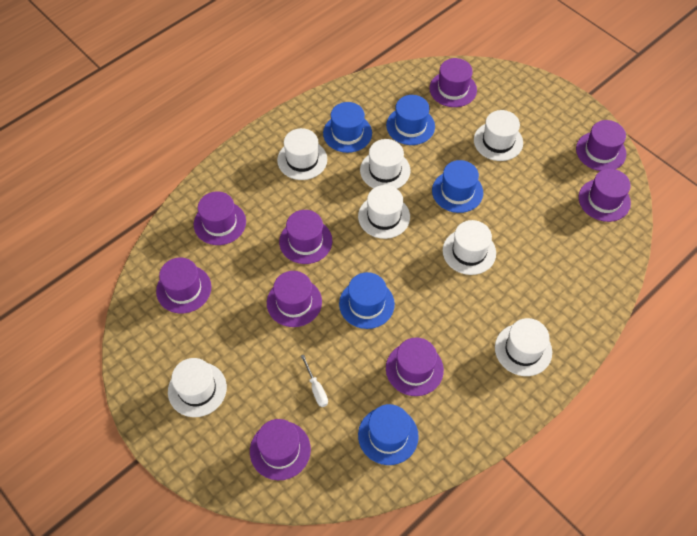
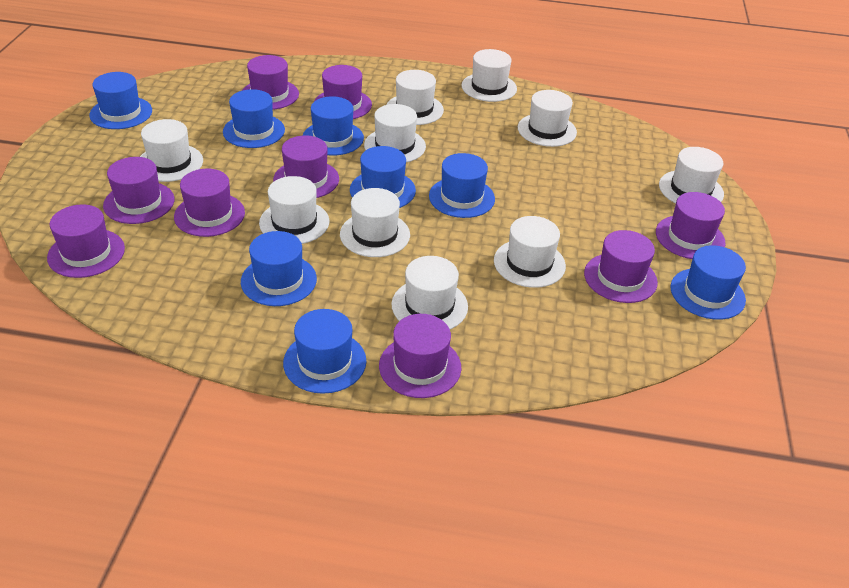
blue hat: 5 -> 8
white hat: 7 -> 10
white screwdriver: 1 -> 0

